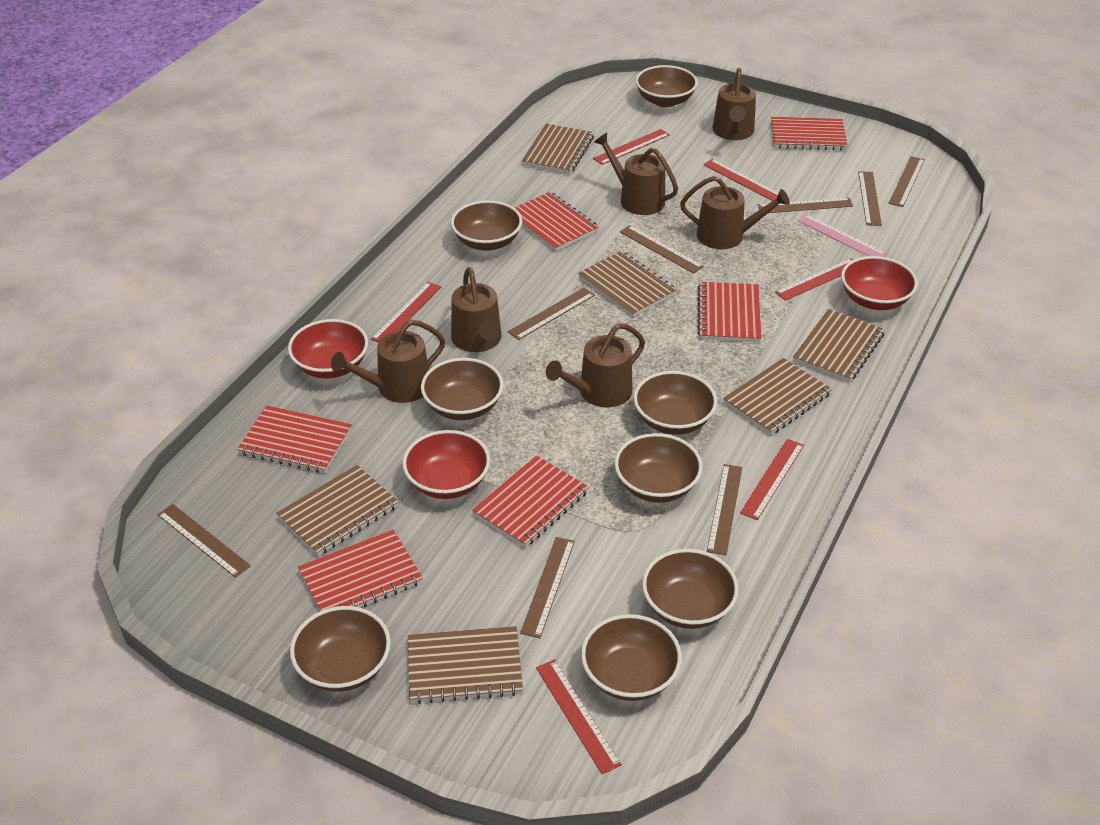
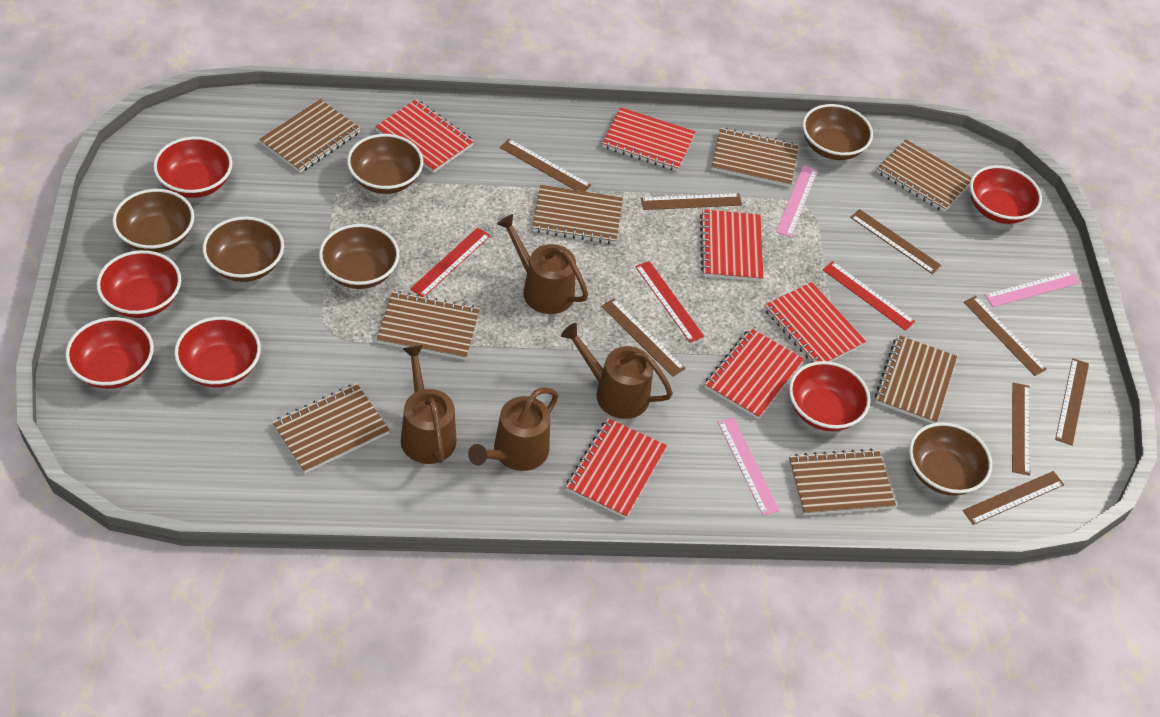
brown bowl: 8 -> 6
brown notebook: 6 -> 8
brown watering can: 6 -> 4
pink ruler: 1 -> 3
red bowl: 3 -> 6
red ruler: 6 -> 3

